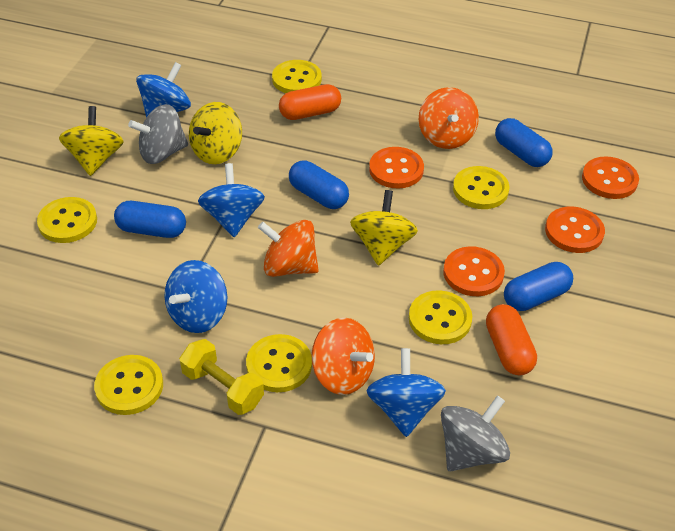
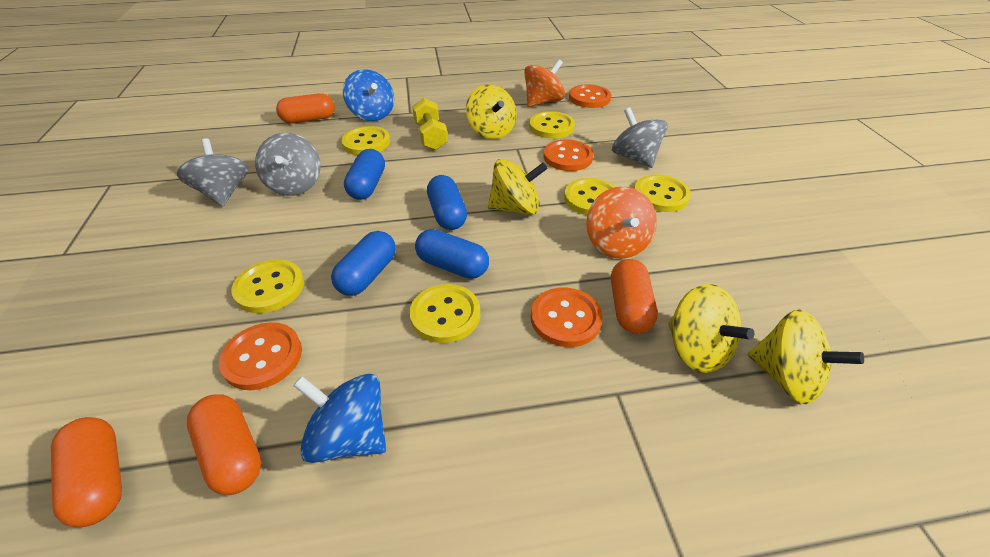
blue spinning top: 4 -> 2
grey spinning top: 2 -> 3
orange capsule: 2 -> 4
orange spinning top: 3 -> 2
yellow spinning top: 3 -> 4

